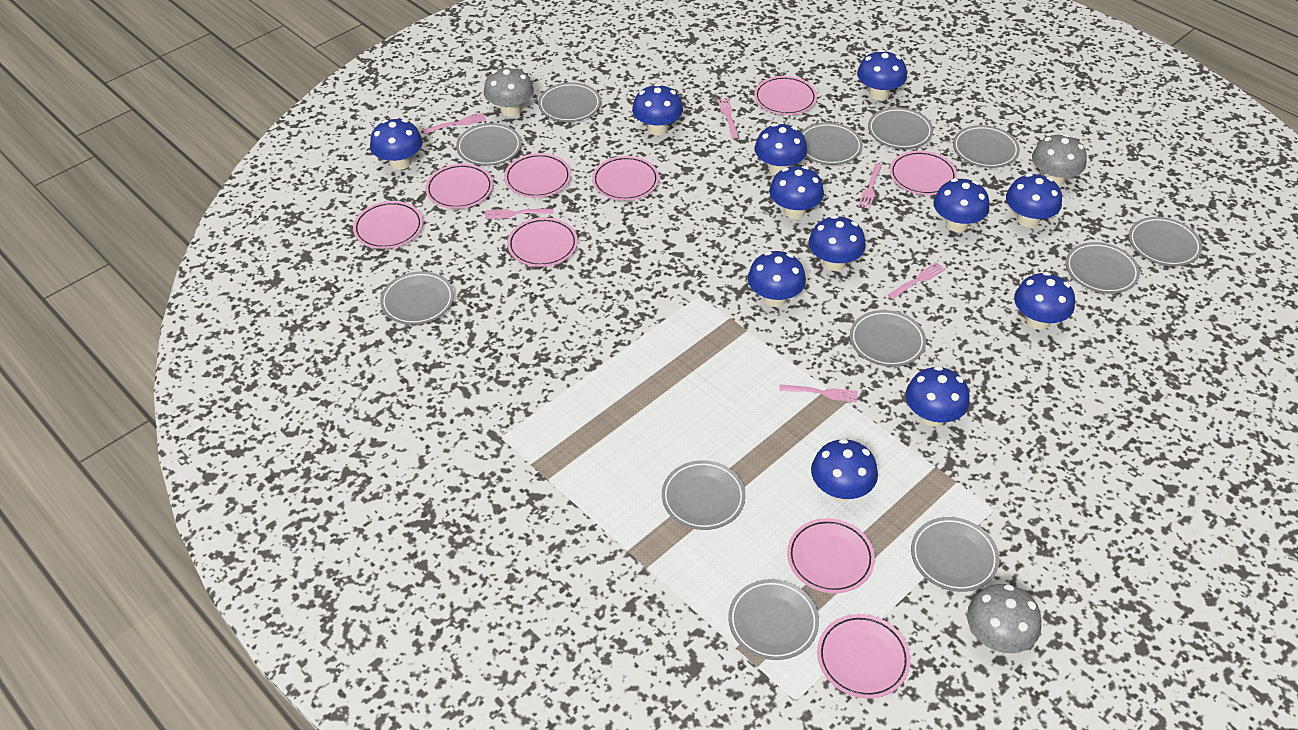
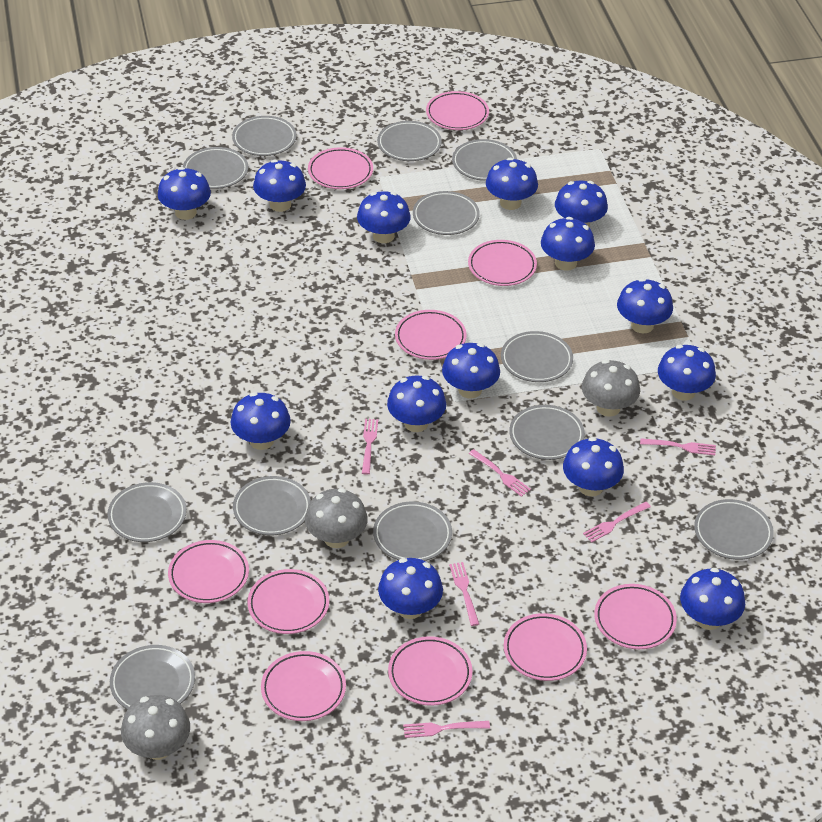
blue mushroom: 12 -> 14
pink plate: 9 -> 10

